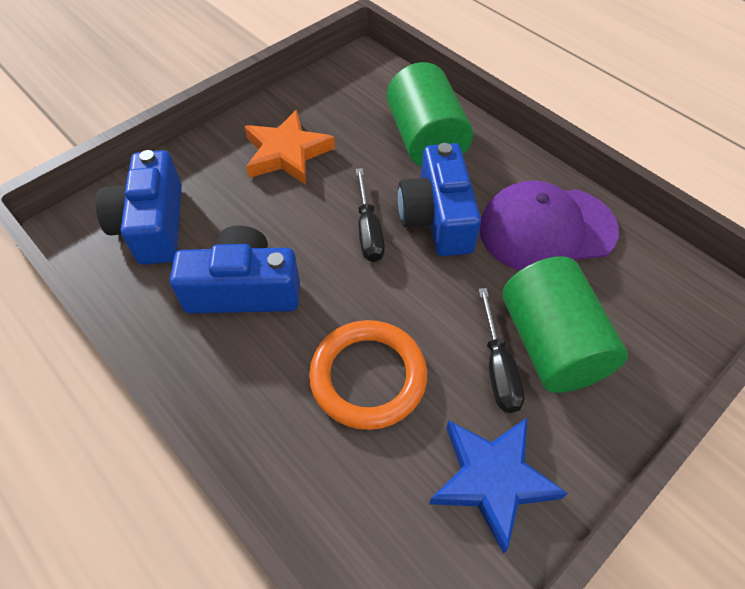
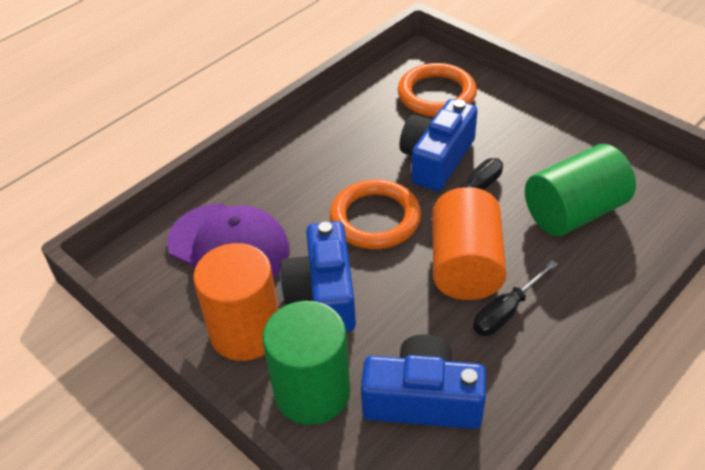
blue star: 1 -> 0
orange cylinder: 0 -> 2
orange ring: 1 -> 2
orange star: 1 -> 0

